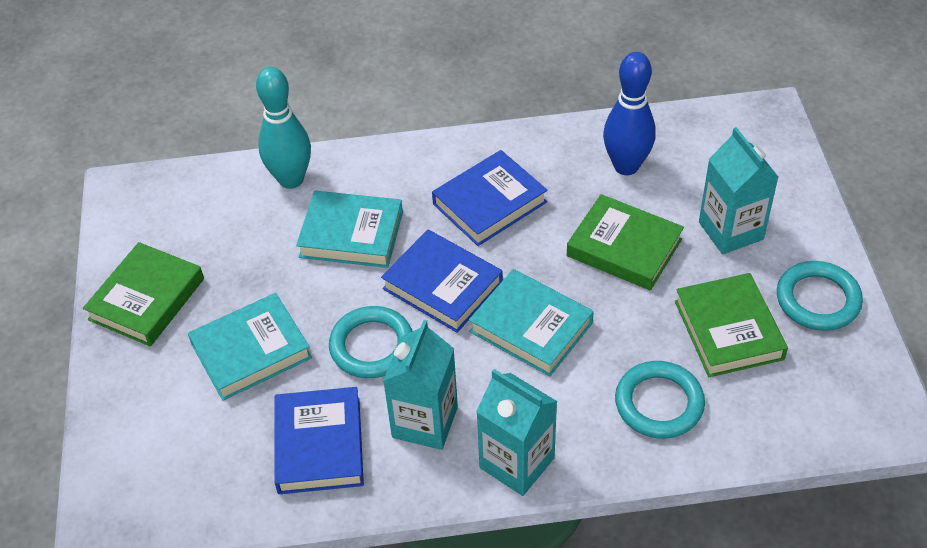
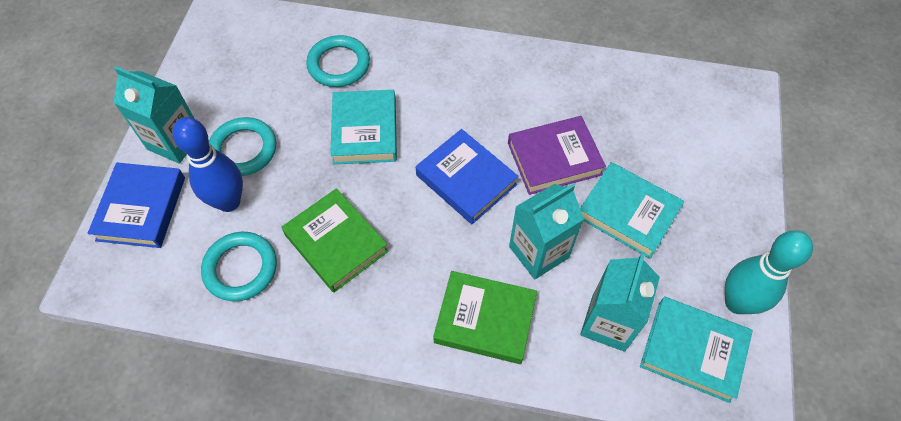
blue book: 3 -> 2
green book: 3 -> 2
purple book: 0 -> 1

